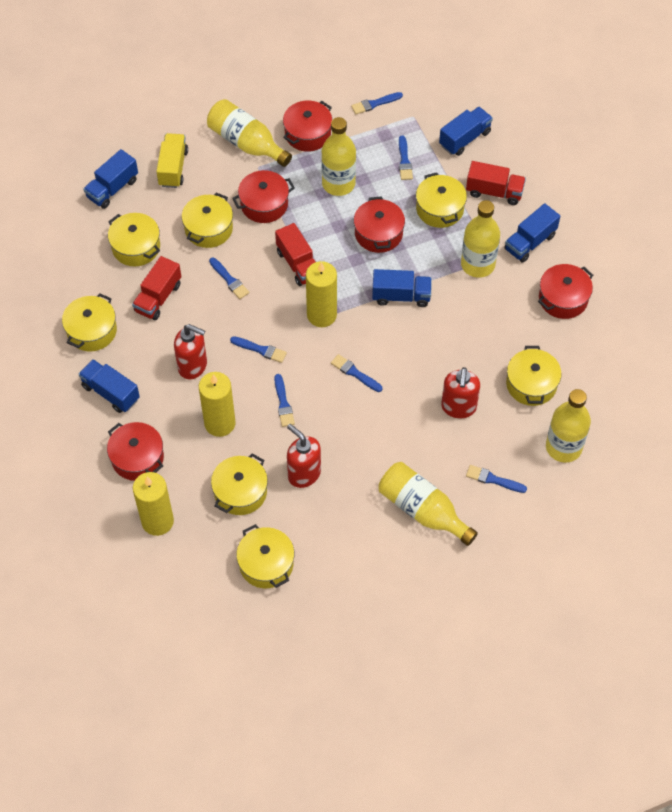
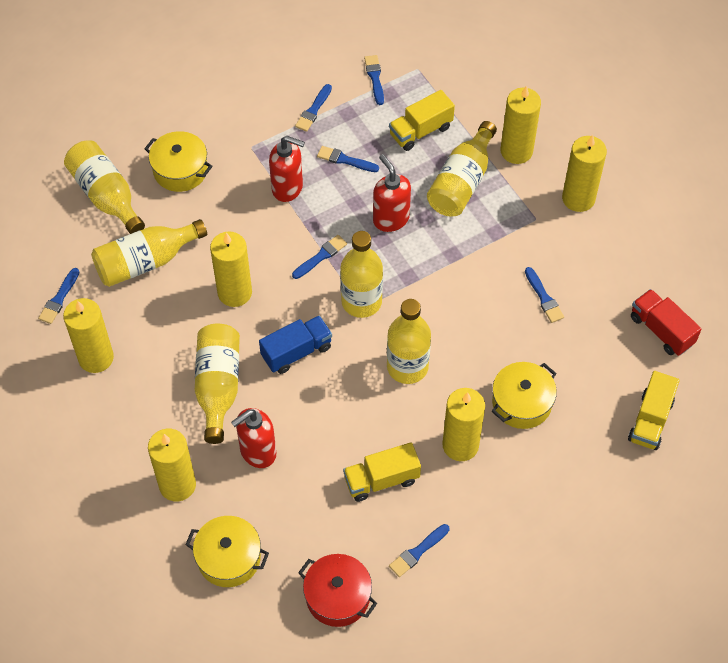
blue truck: 5 -> 1
red pot: 5 -> 1
red truck: 3 -> 1
yellow bottle: 5 -> 6
yellow candle: 3 -> 6
yellow pot: 7 -> 3
yellow truck: 1 -> 3

